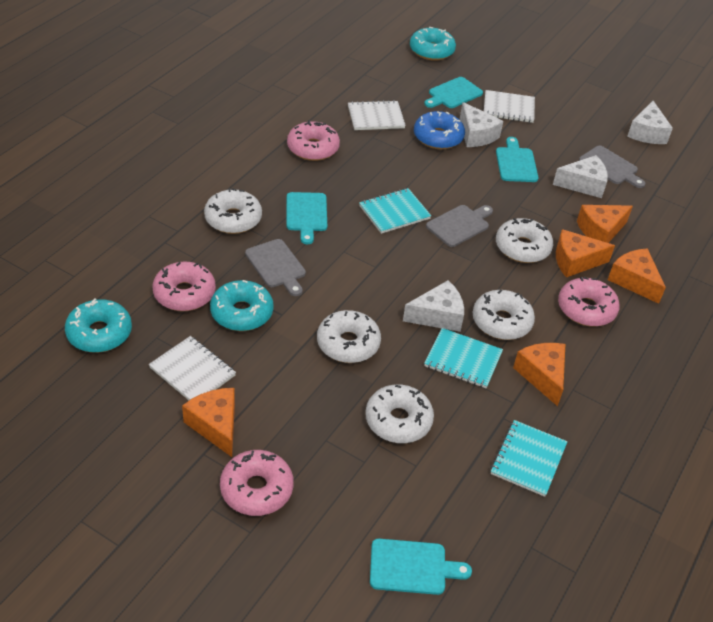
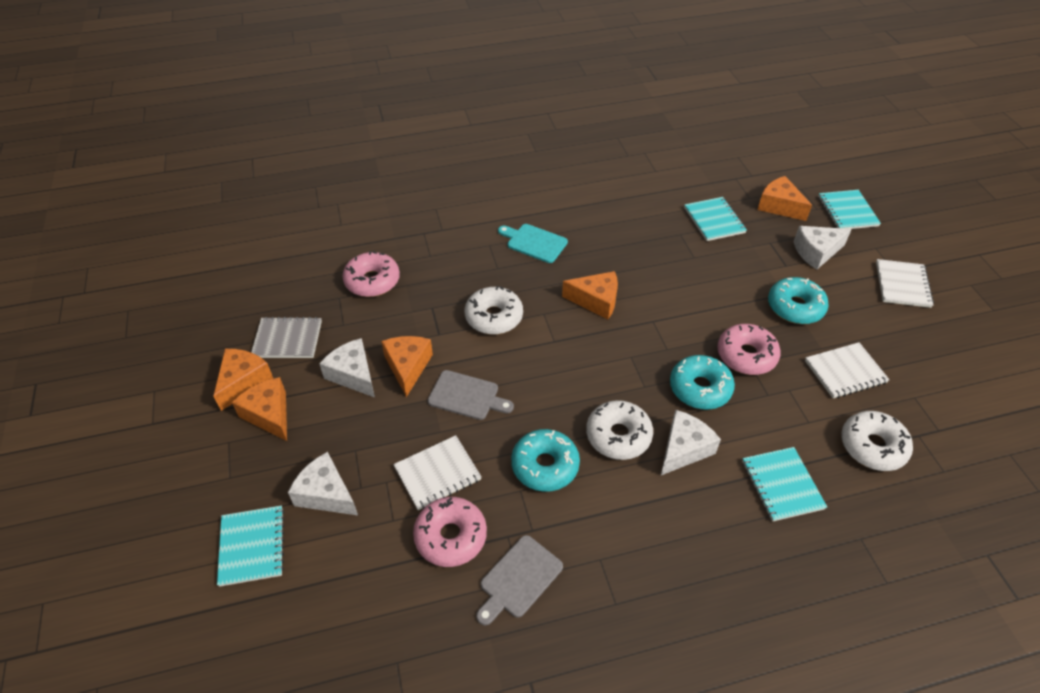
blue donut: 1 -> 0
grey cutting board: 3 -> 2
grey notebook: 0 -> 1
pink donut: 4 -> 3
turquoise cutting board: 4 -> 1
turquoise notebook: 3 -> 4
white donut: 5 -> 3

